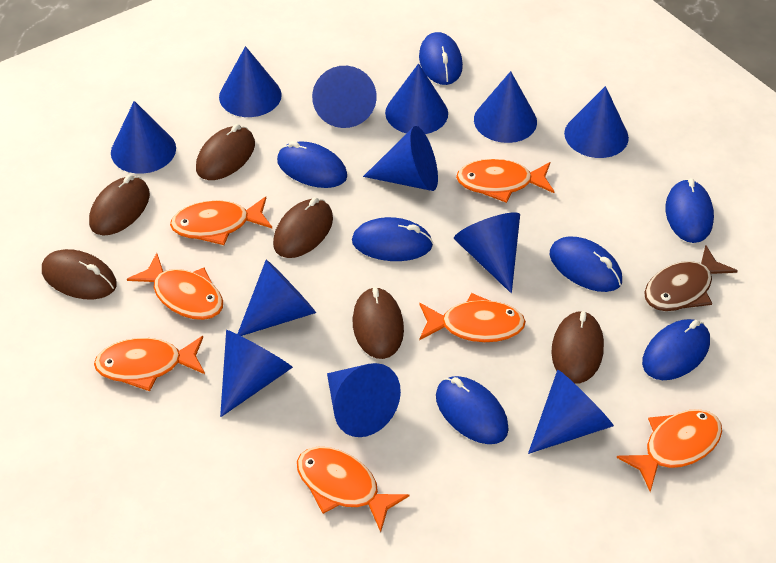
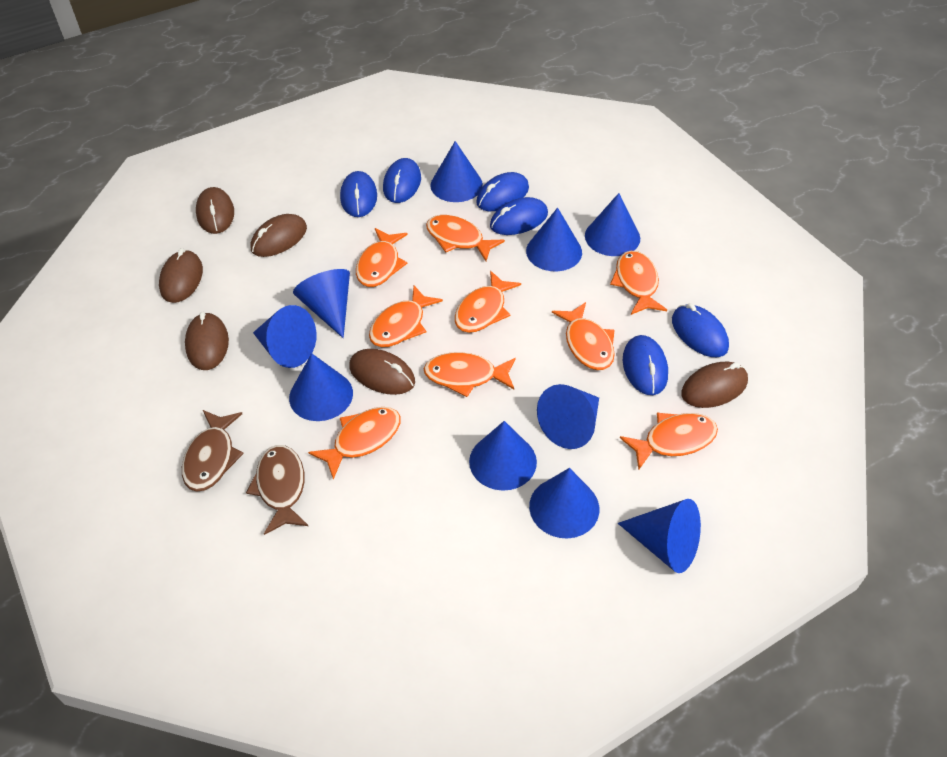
blue cone: 12 -> 10
blue mouse: 7 -> 6
brown fish: 1 -> 2
orange fish: 7 -> 9

